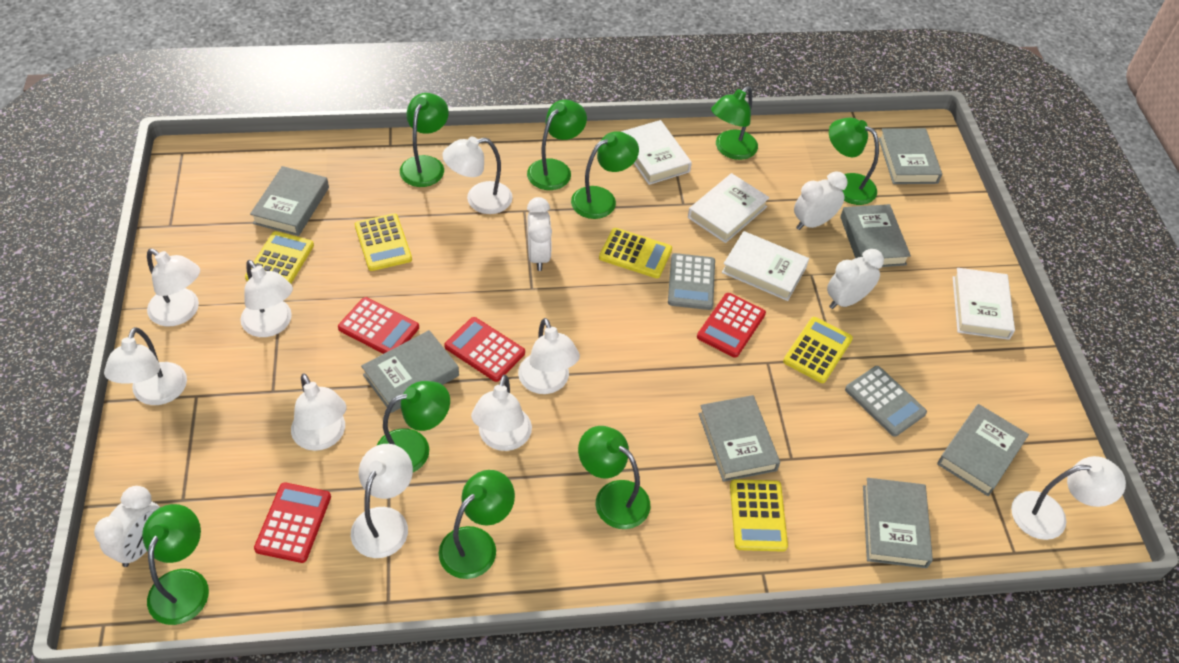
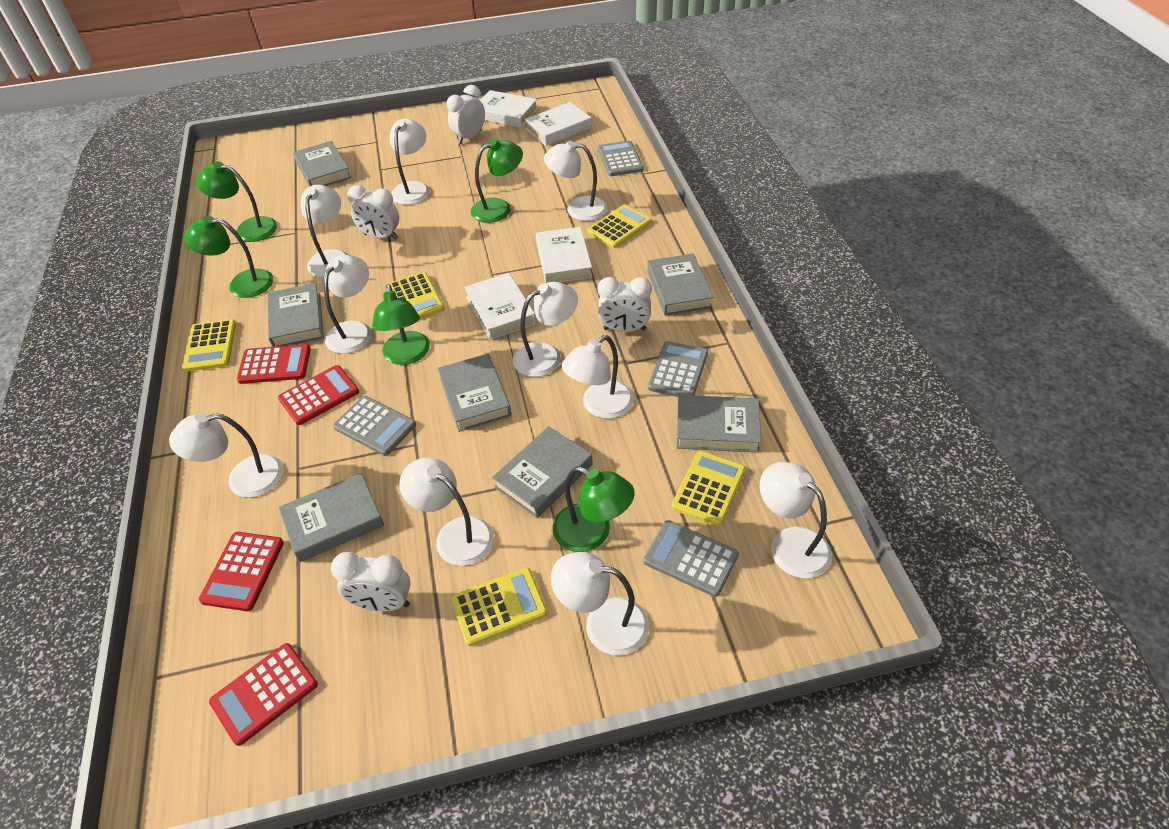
green lamp: 9 -> 5
grey calculator: 2 -> 4
white lamp: 9 -> 10

